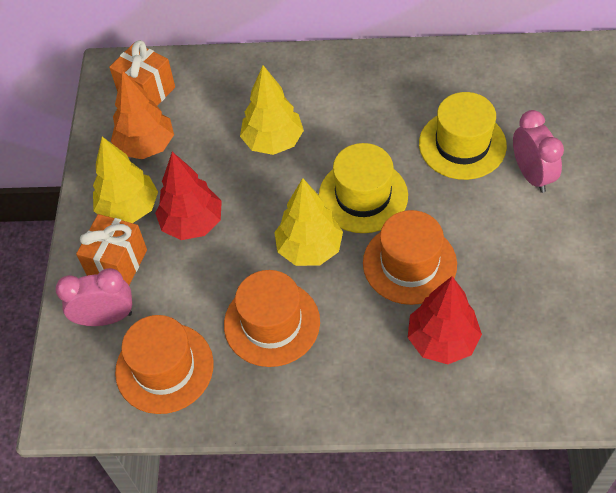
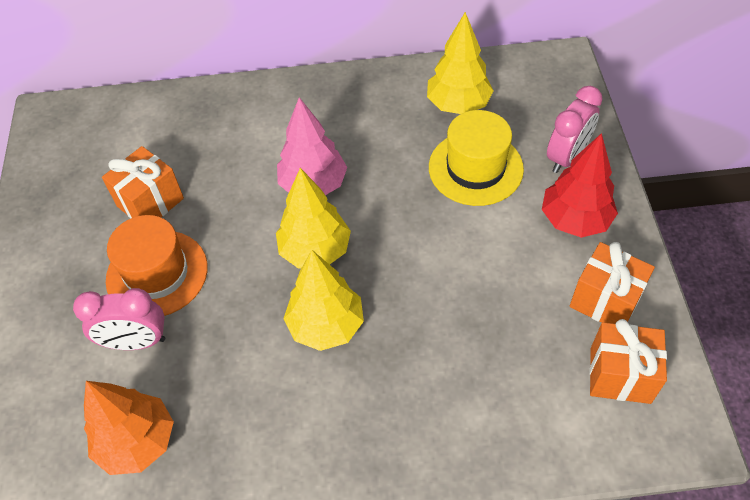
orange gift: 2 -> 3
orange hat: 3 -> 1
pink tree: 0 -> 1
red tree: 2 -> 1
yellow hat: 2 -> 1

